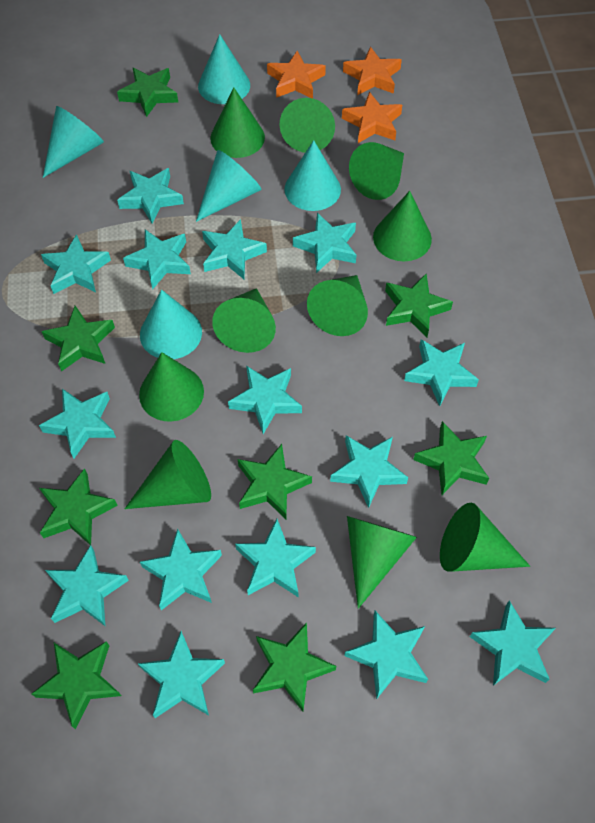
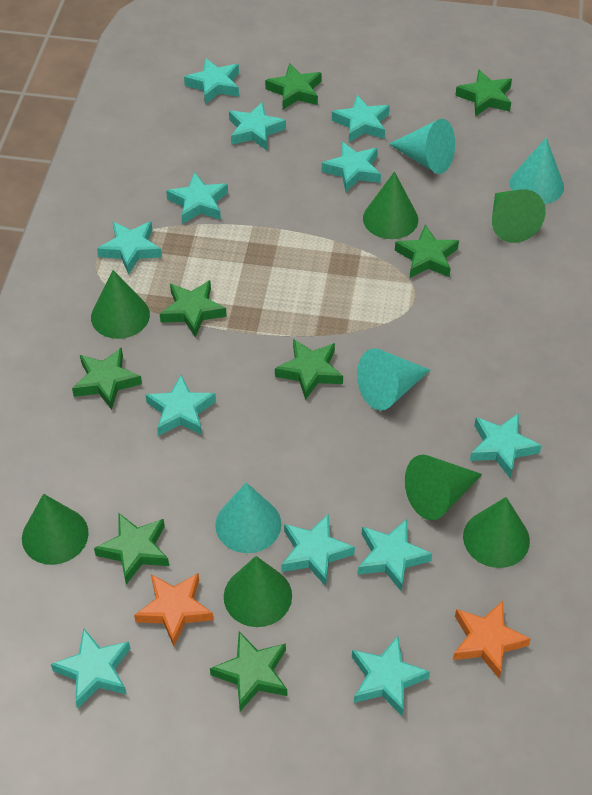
green cone: 10 -> 7
orange star: 3 -> 2
turquoise cone: 5 -> 4
turquoise star: 15 -> 12

